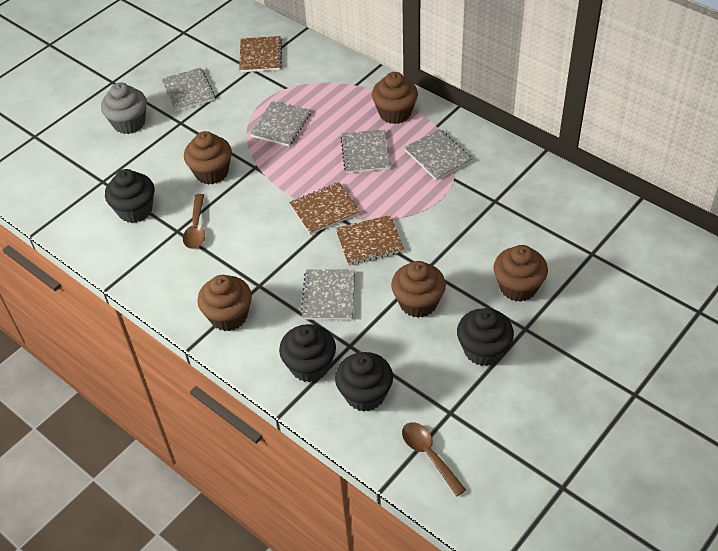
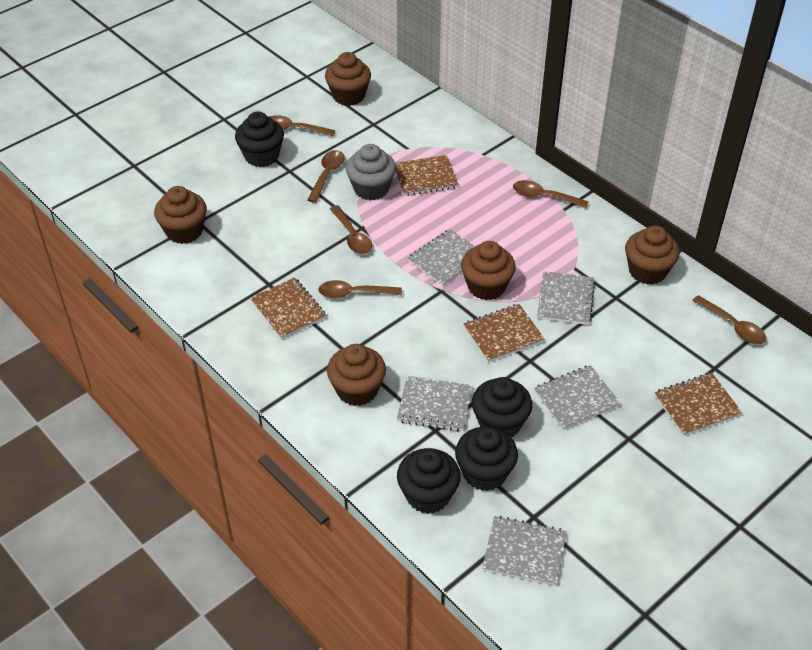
brown notebook: 3 -> 4
brown spoon: 2 -> 6

